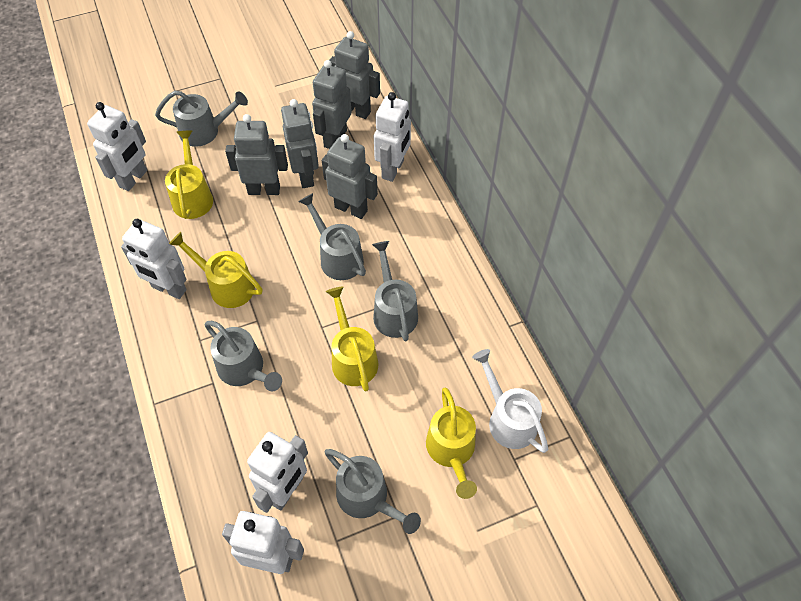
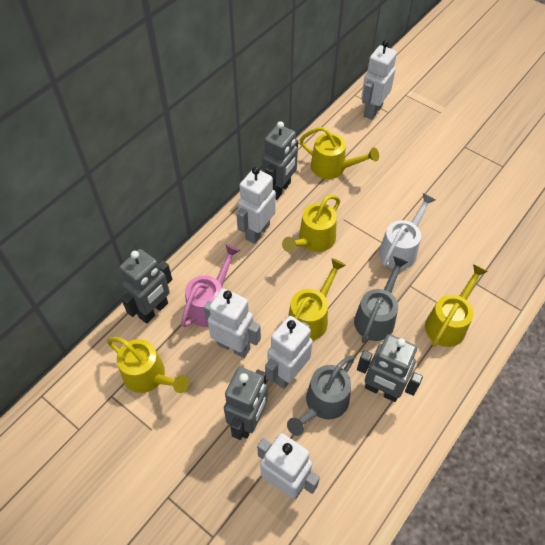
grey robot: 5 -> 4
grey watering can: 5 -> 2
pink watering can: 0 -> 1
yellow watering can: 4 -> 5

